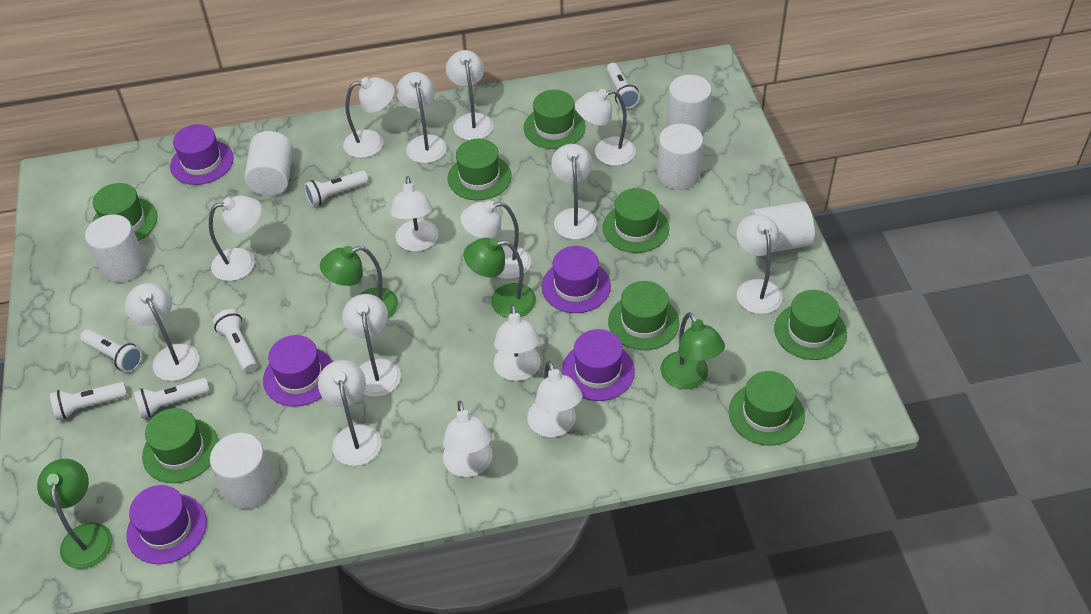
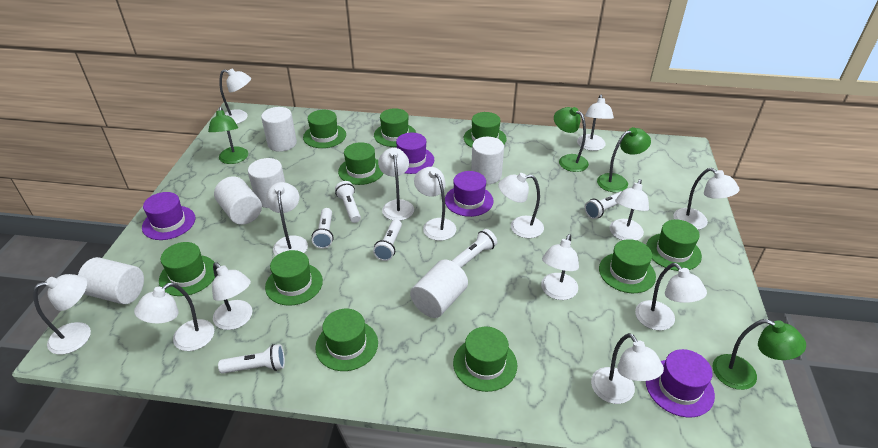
green hat: 8 -> 10
purple hat: 5 -> 4
white lamp: 15 -> 14

